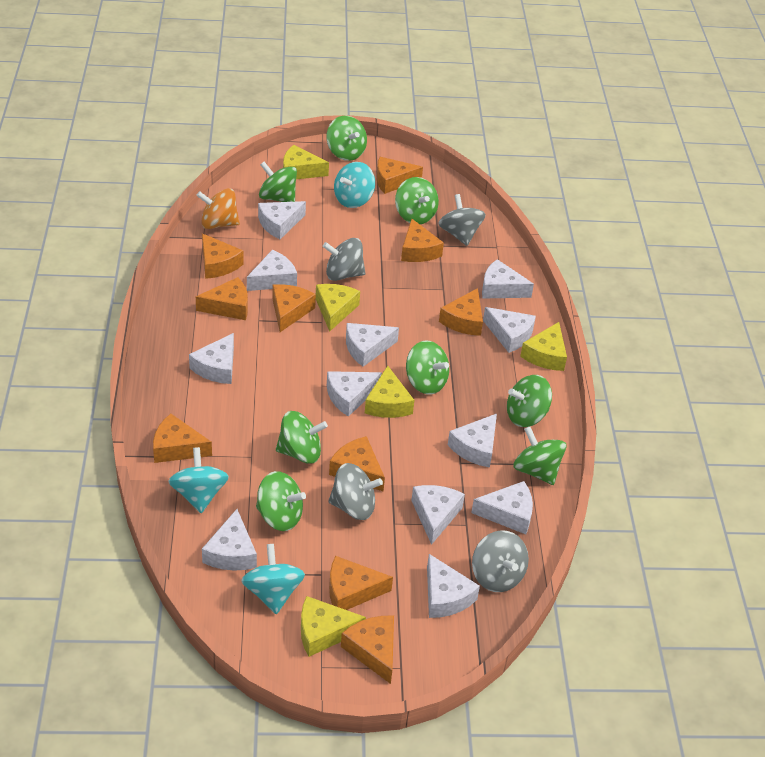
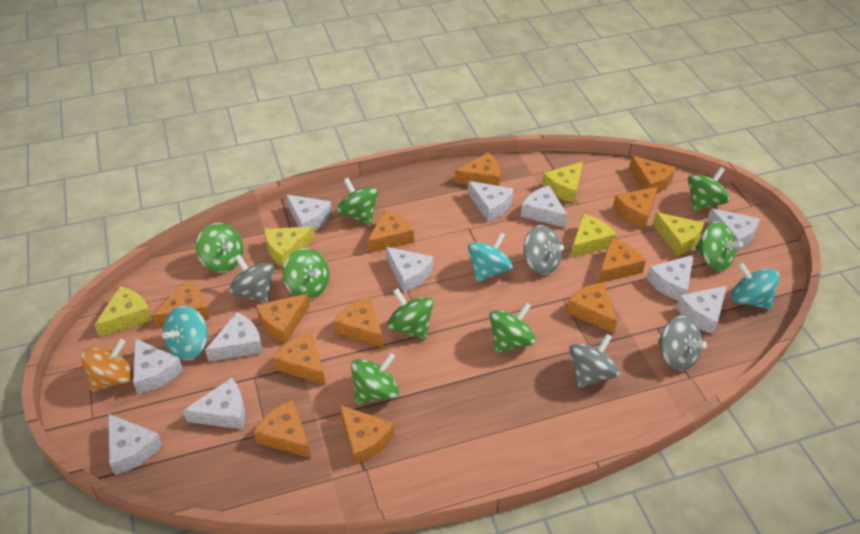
orange cheese: 10 -> 12
white cheese: 12 -> 11

